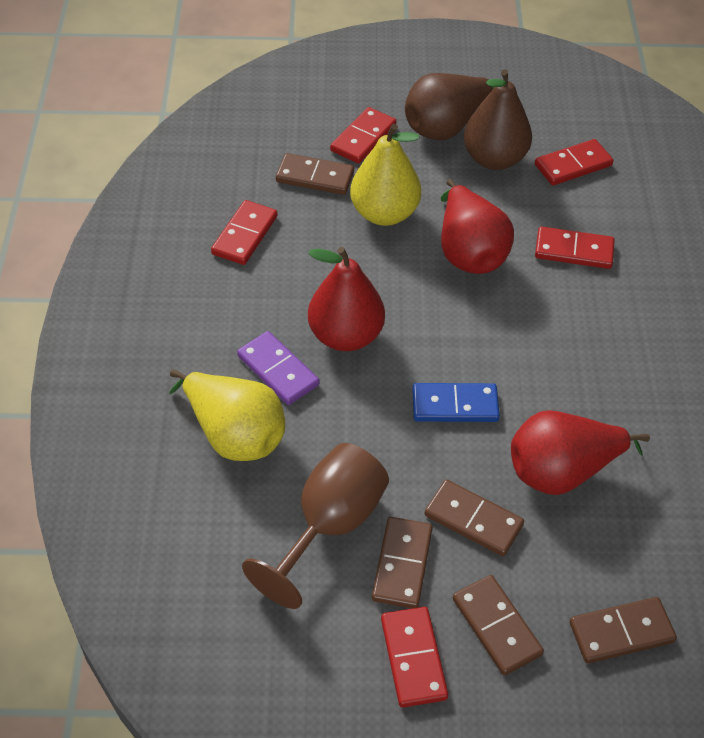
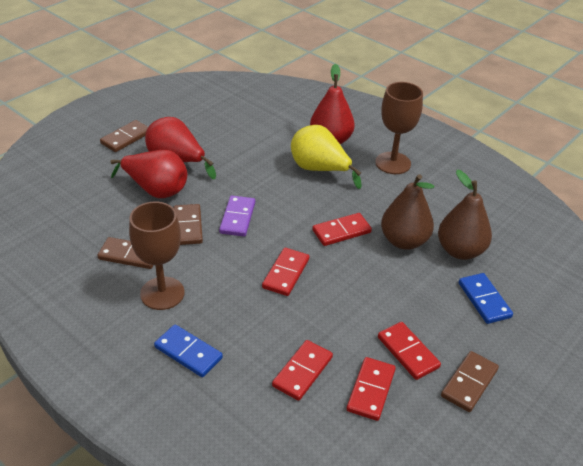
blue domino: 1 -> 2
brown domino: 5 -> 4
brown goblet: 1 -> 2
yellow pear: 2 -> 1

